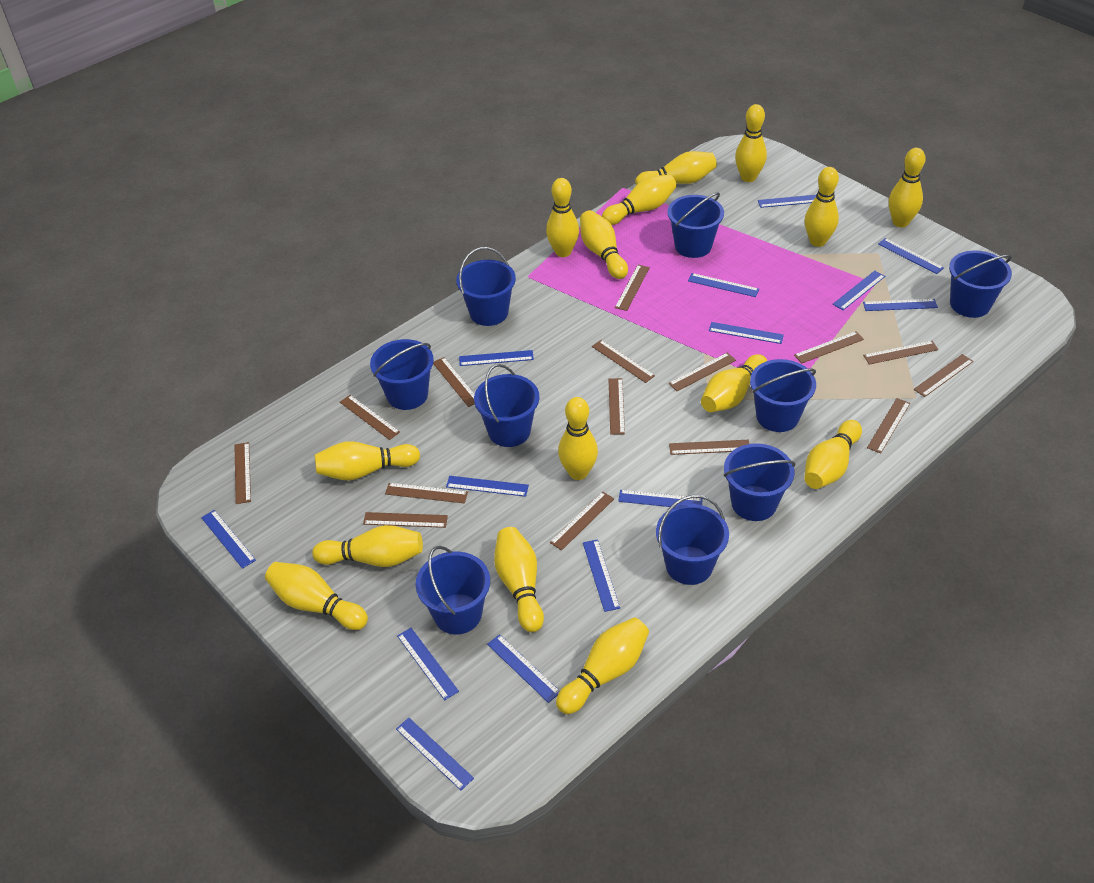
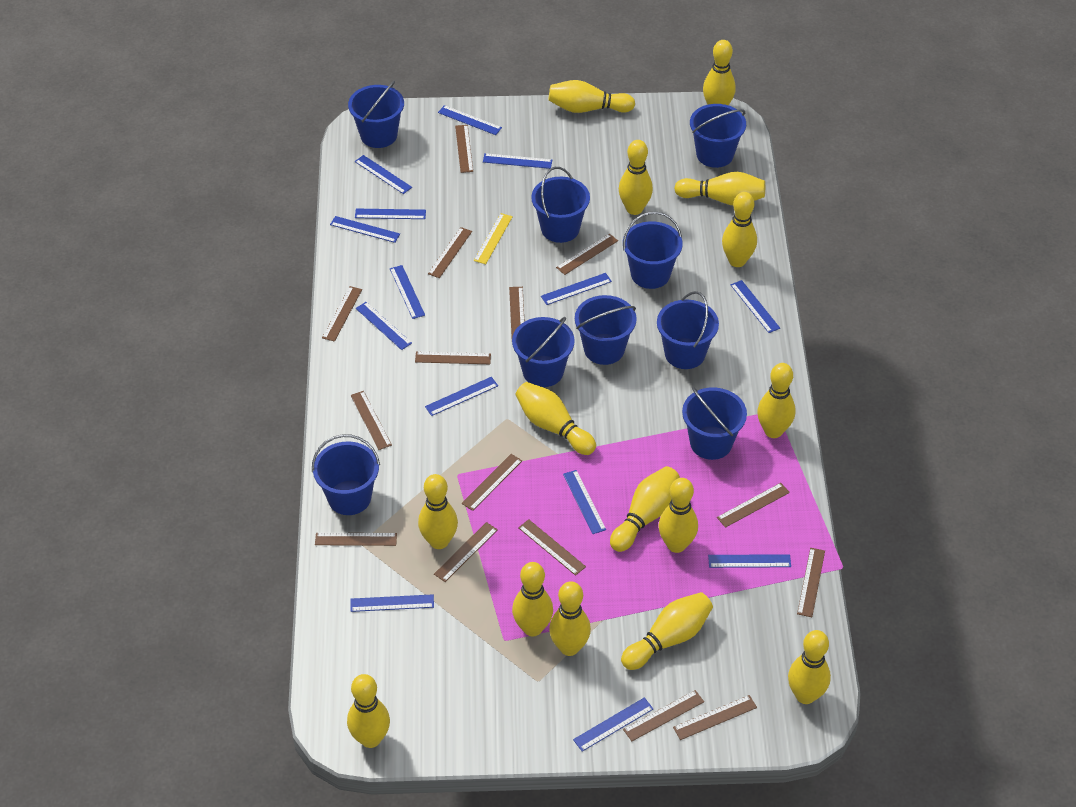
yellow ruler: 0 -> 1

